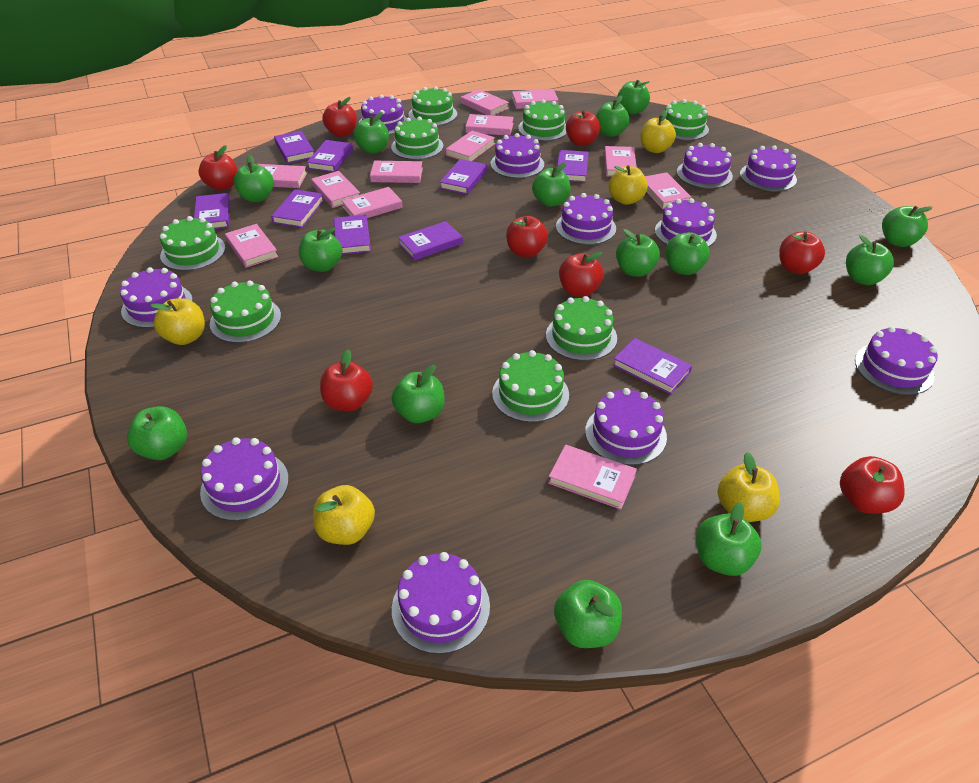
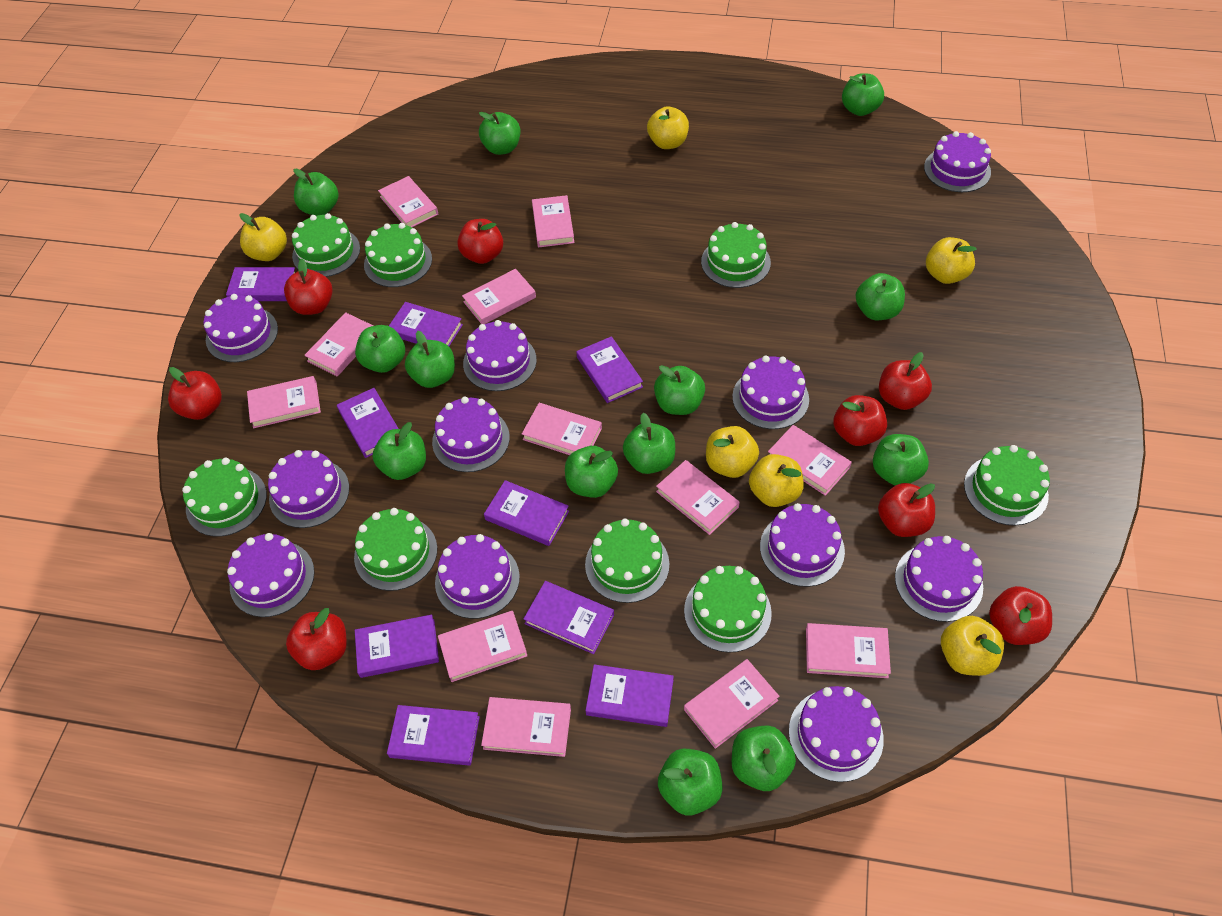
green apple: 14 -> 13
yellow apple: 5 -> 6

